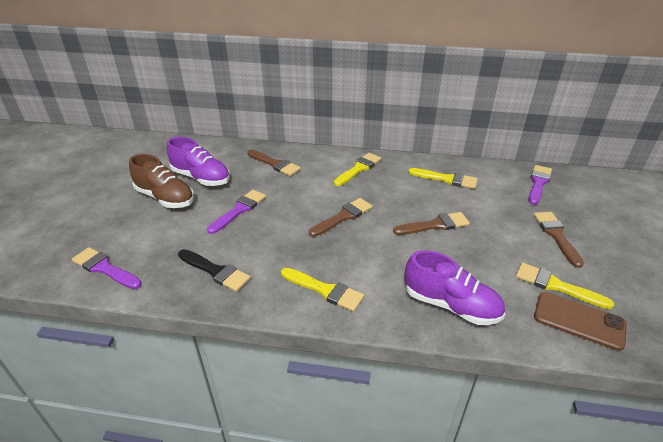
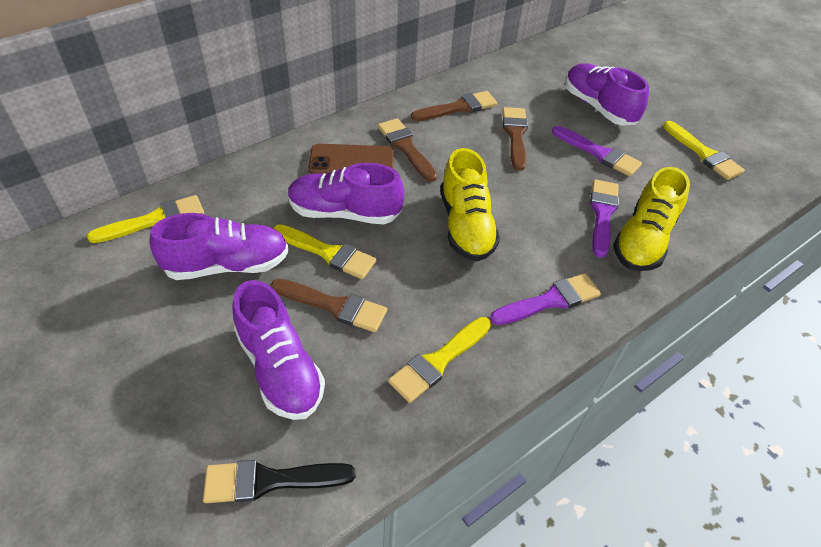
brown shoe: 1 -> 0
purple shoe: 2 -> 4
yellow shoe: 0 -> 2

